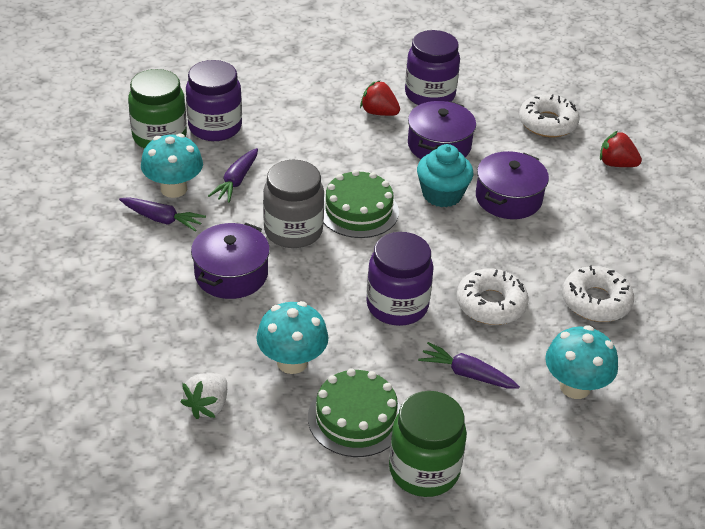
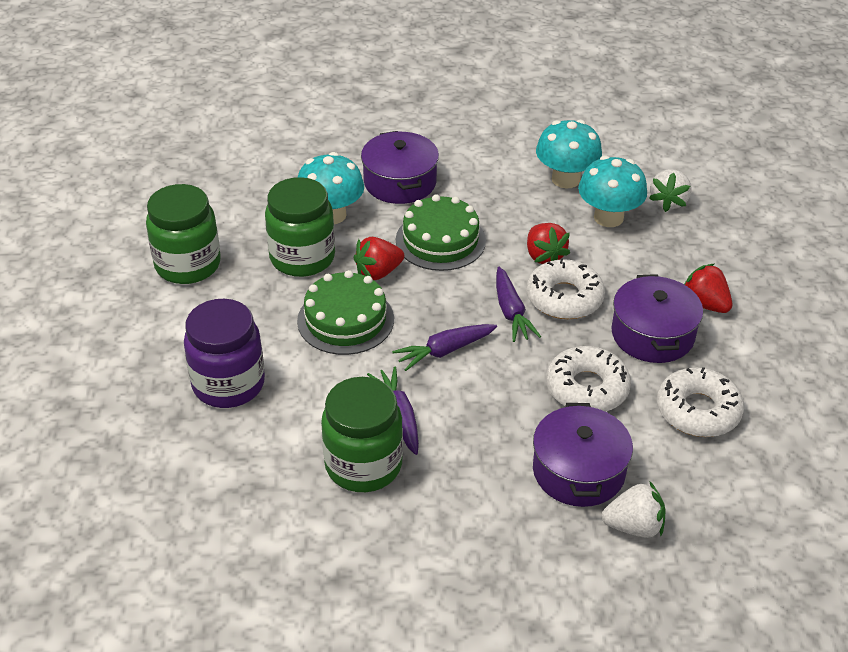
green jar: 2 -> 3
grey jar: 1 -> 0
purple jar: 3 -> 1
red strawberry: 2 -> 3
turquoise cupcake: 1 -> 0
white strawberry: 1 -> 2

